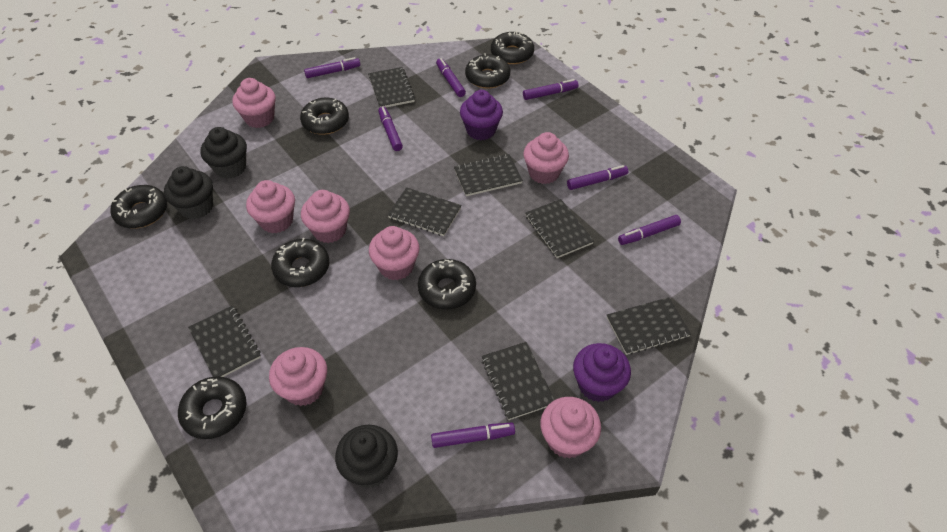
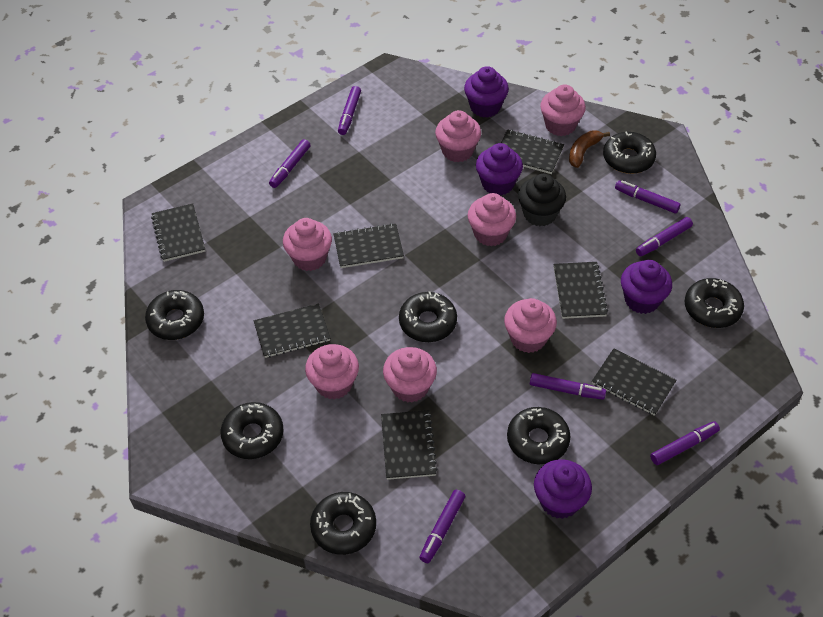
black cupcake: 3 -> 1
brown banana: 0 -> 1
purple cupcake: 2 -> 4

